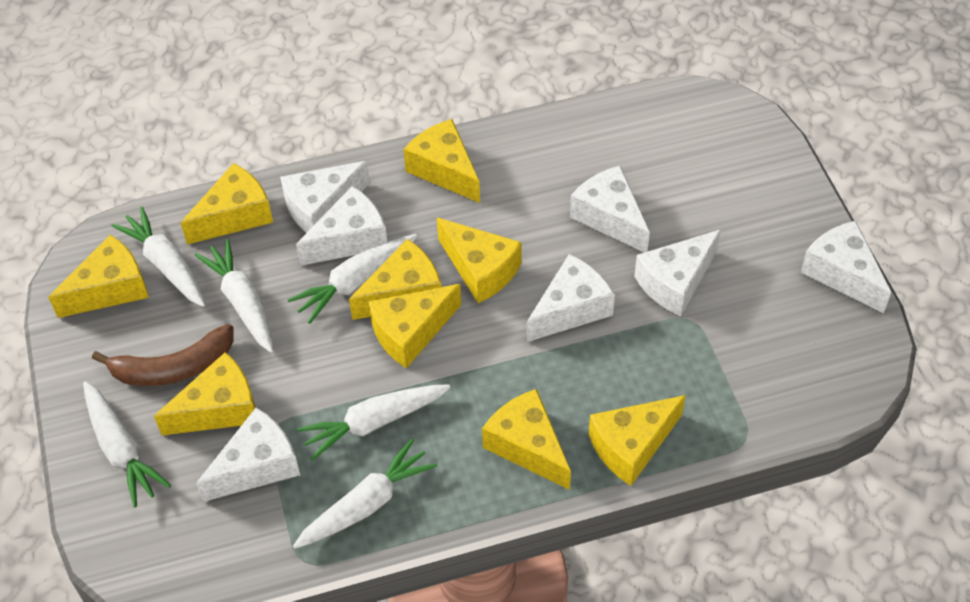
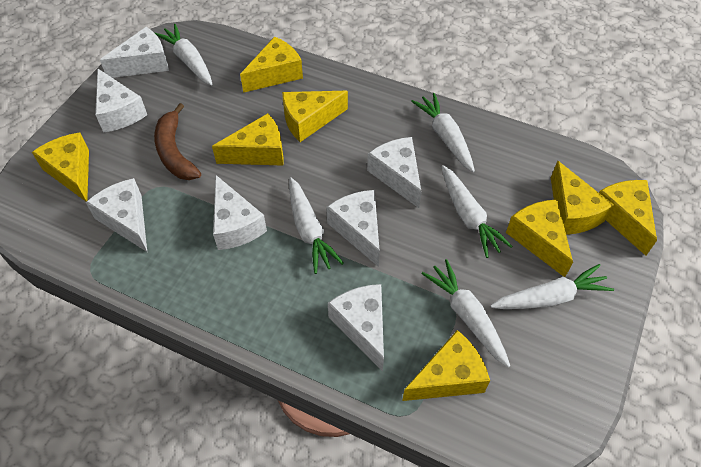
yellow cheese: 9 -> 8

